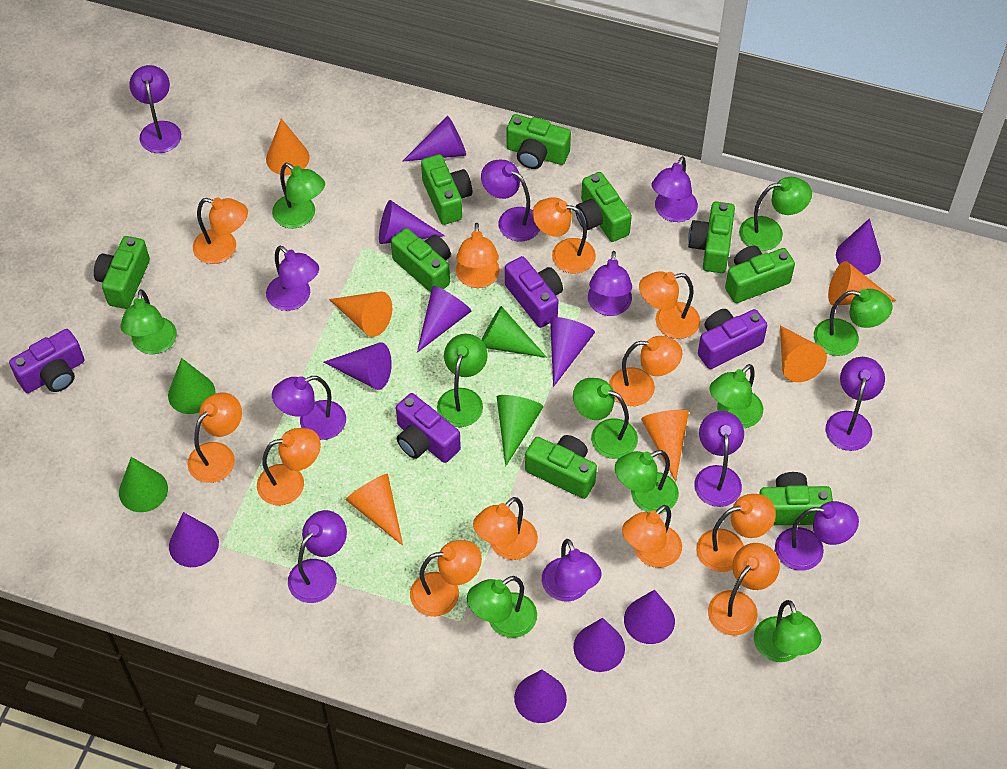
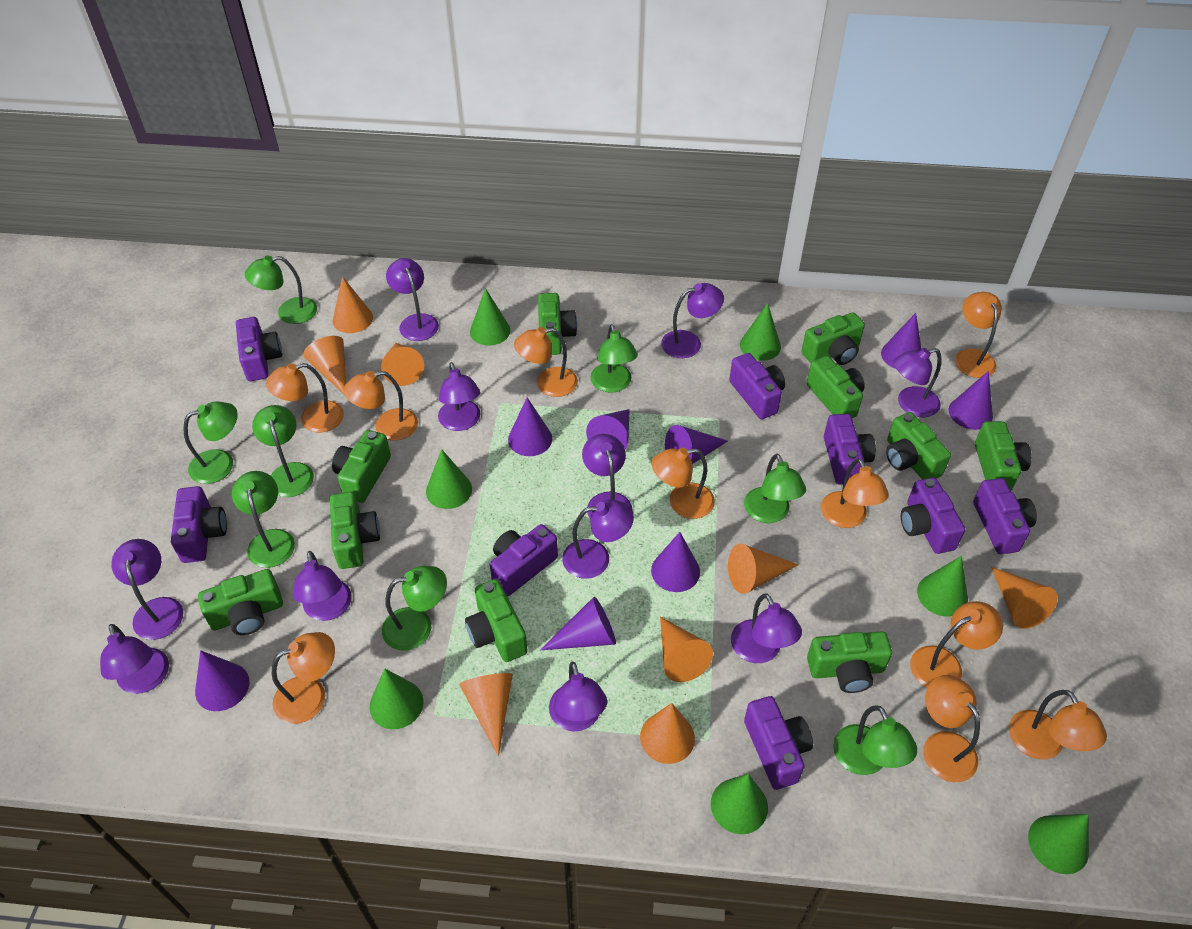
green camera: 9 -> 10
green cone: 4 -> 7
green lamp: 10 -> 8
orange cone: 6 -> 8
orange lamp: 12 -> 10
purple camera: 4 -> 8
purple cone: 10 -> 8

